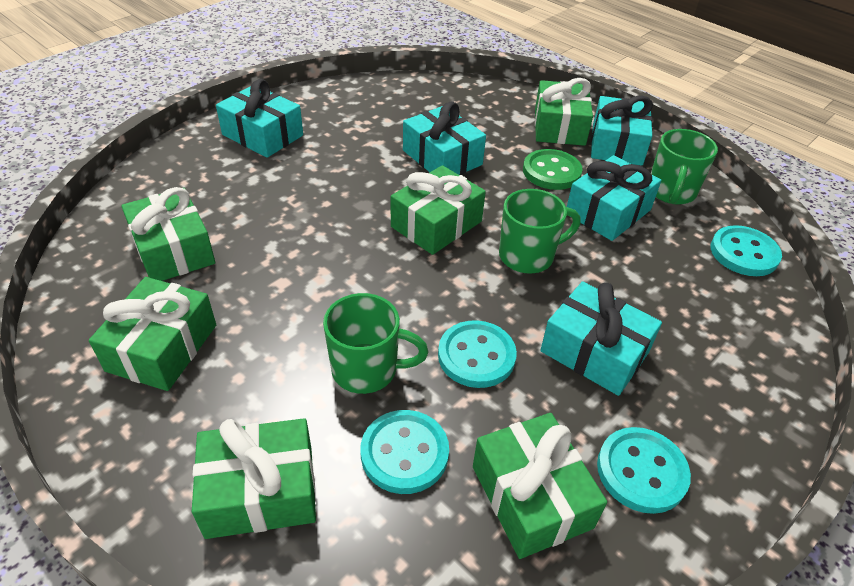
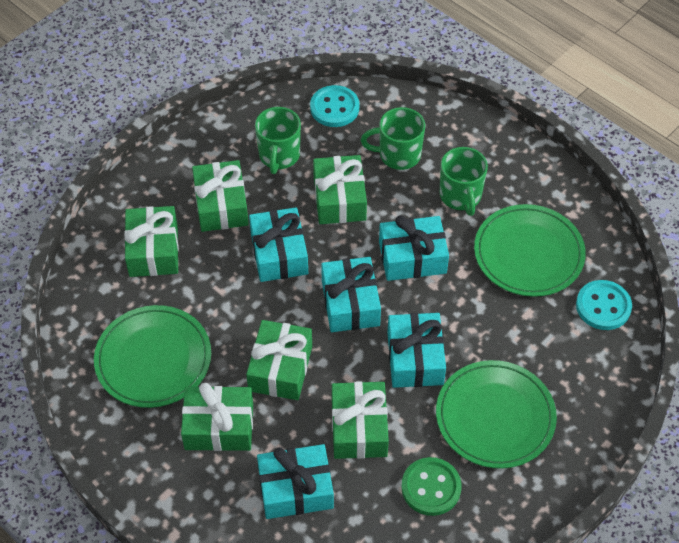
green plate: 0 -> 3
turquoise button: 4 -> 2

